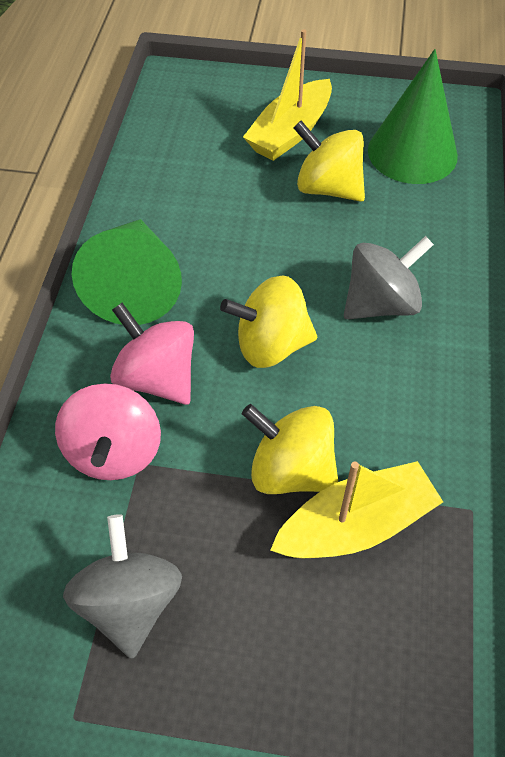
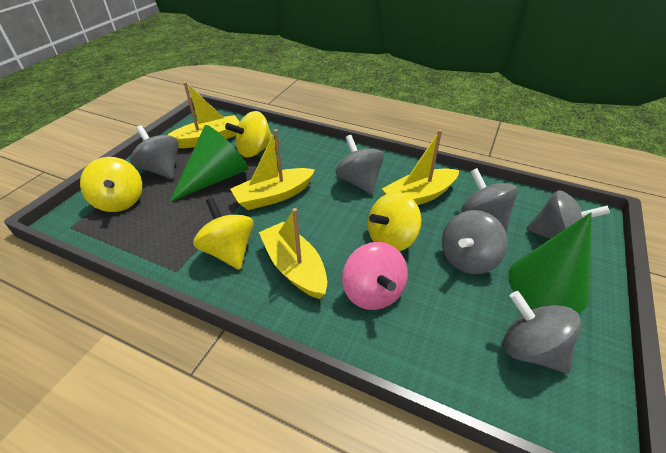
grey spinning top: 2 -> 6
pink spinning top: 2 -> 1
yellow boat: 2 -> 4
yellow spinning top: 3 -> 4

